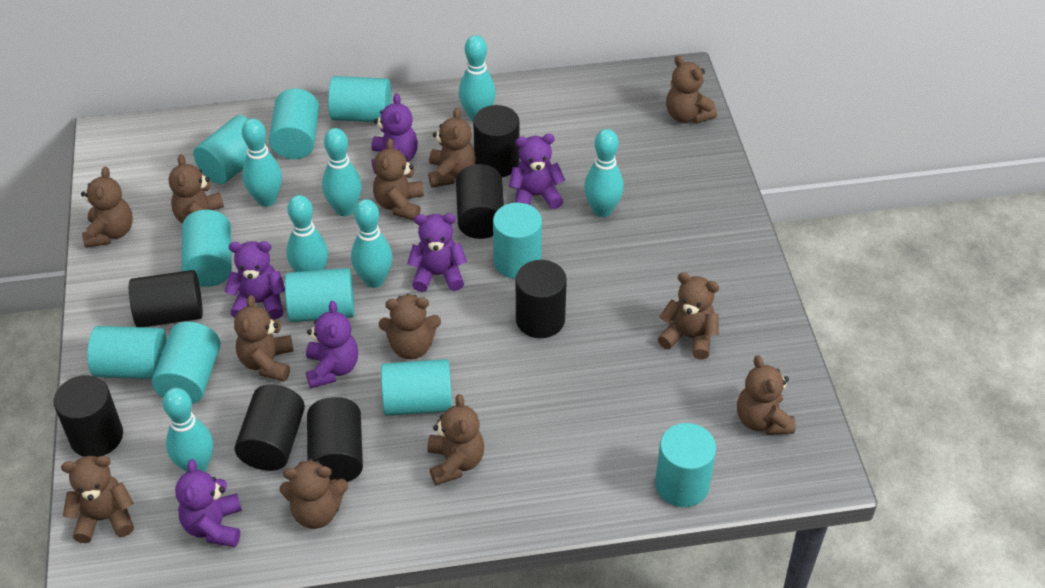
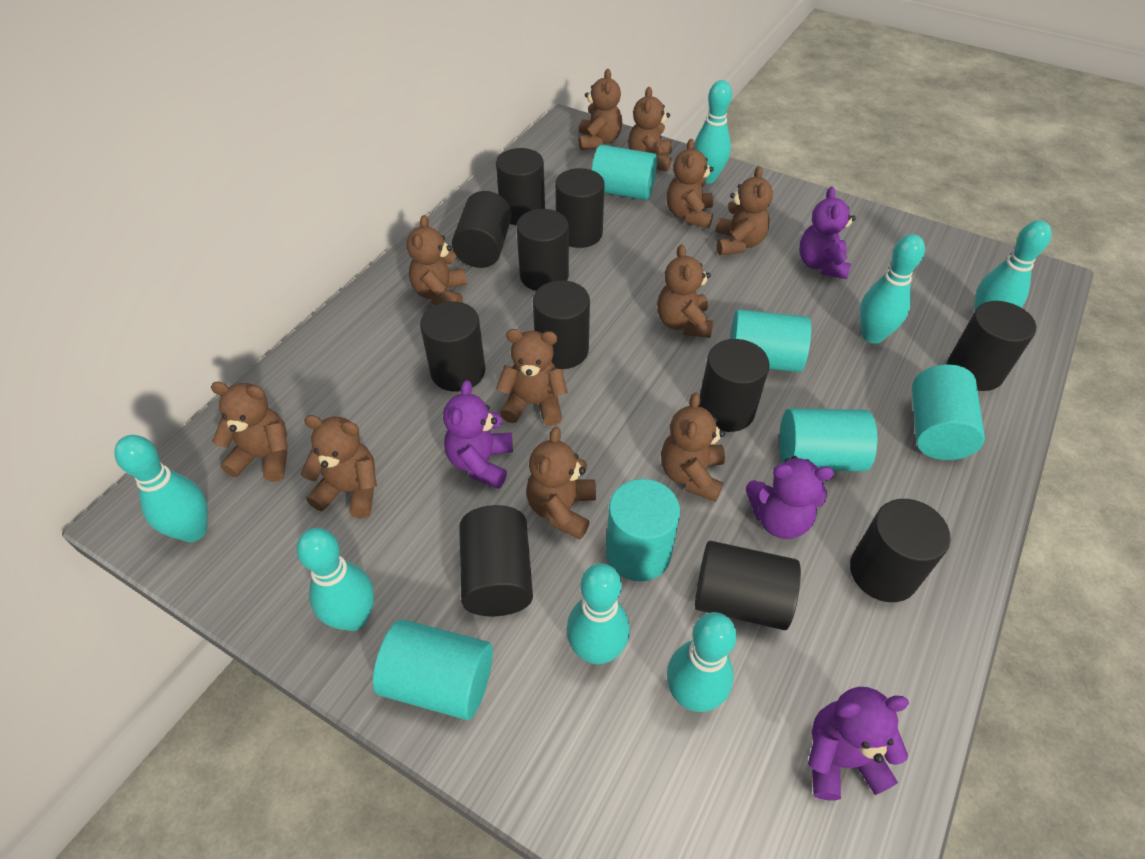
black cylinder: 7 -> 11
brown teddy bear: 12 -> 11
purple teddy bear: 6 -> 4
turquoise cylinder: 10 -> 6

